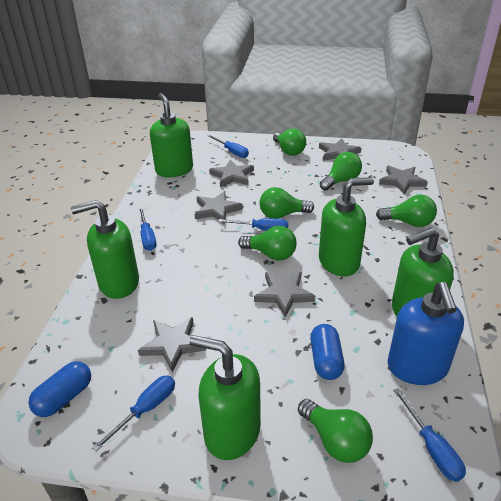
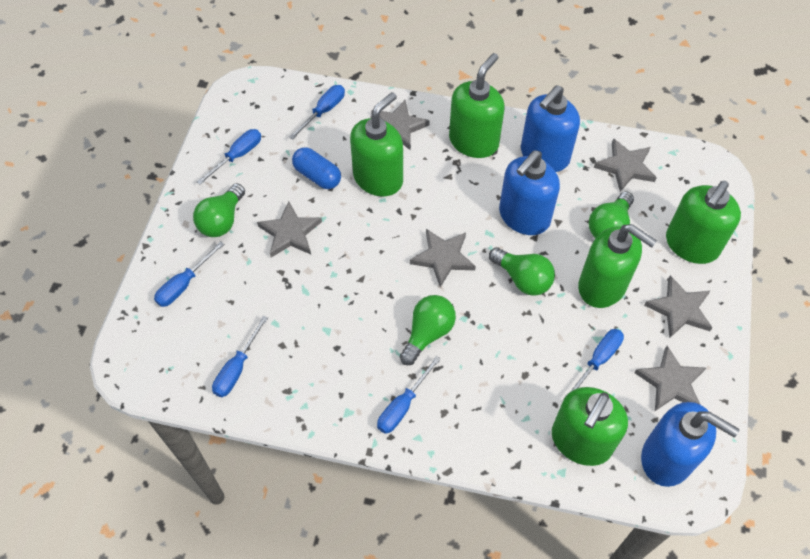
blue capsule: 2 -> 1
blue screwdriver: 5 -> 6
blue soap dispenser: 1 -> 3
green light bulb: 6 -> 4

